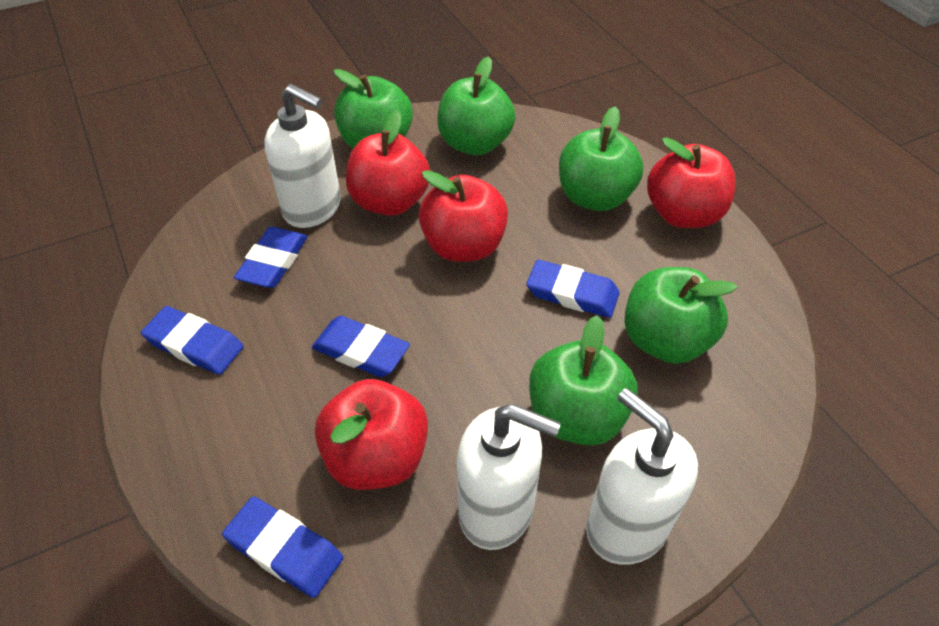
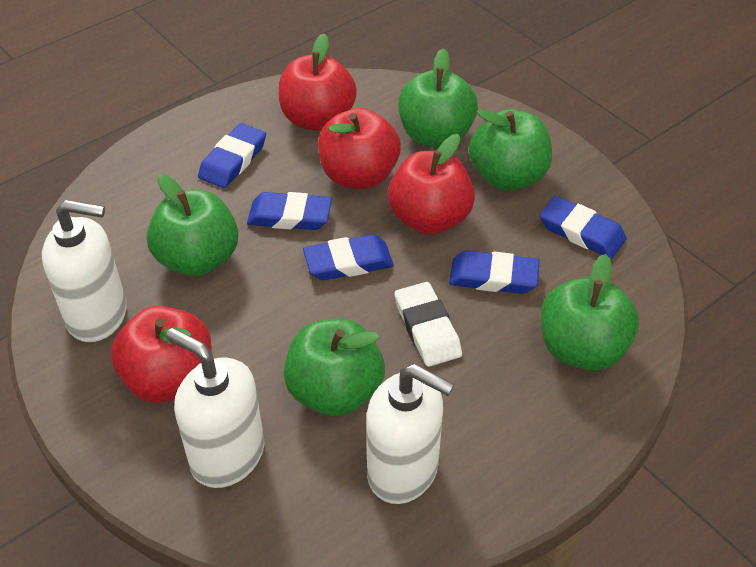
white eraser: 0 -> 1

